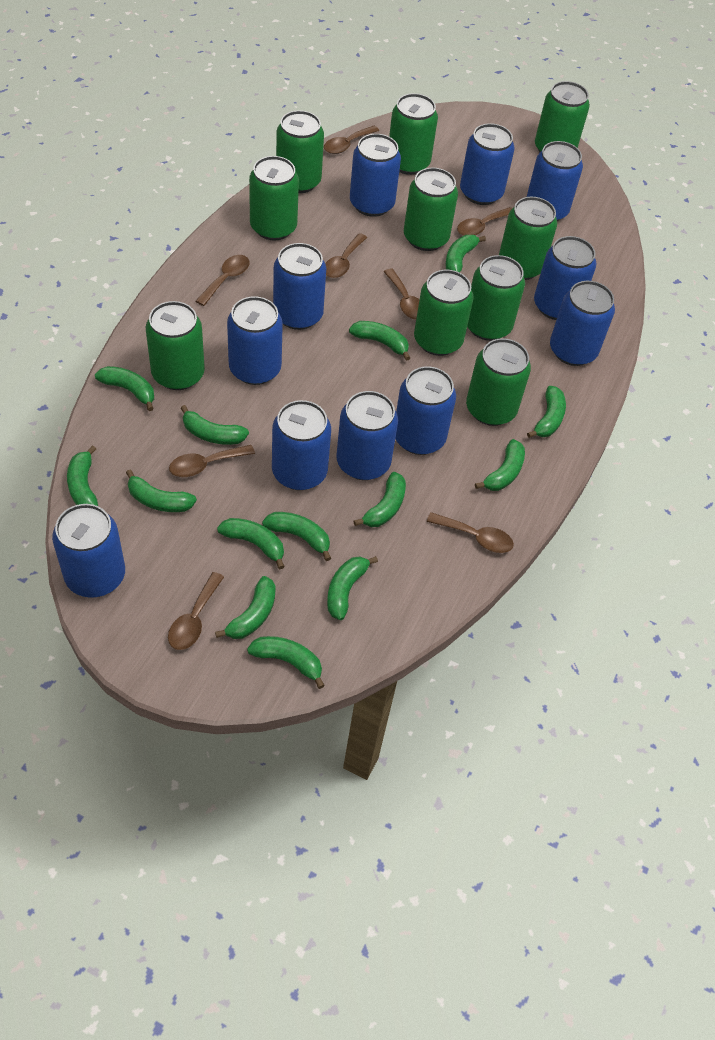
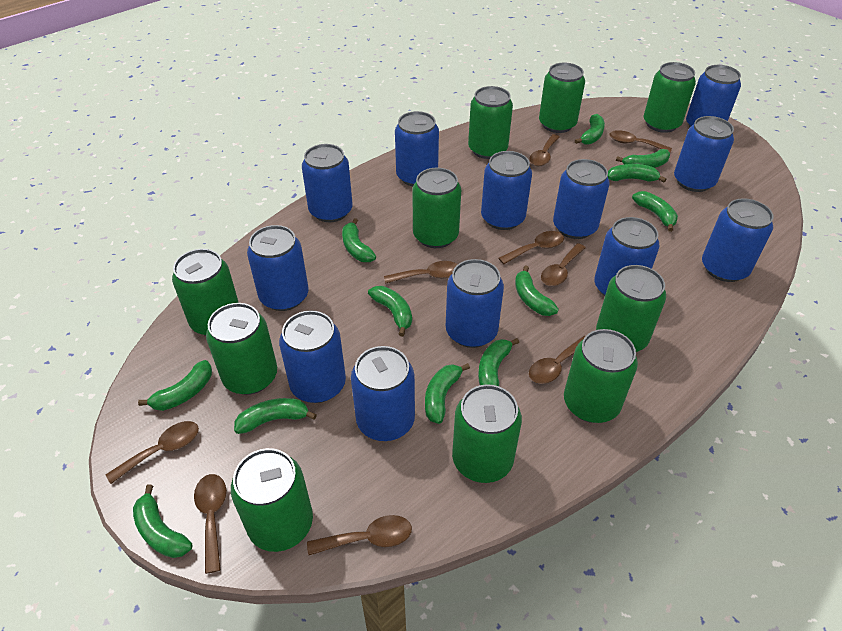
blue can: 11 -> 12
brown spoon: 8 -> 9
green banana: 14 -> 12

